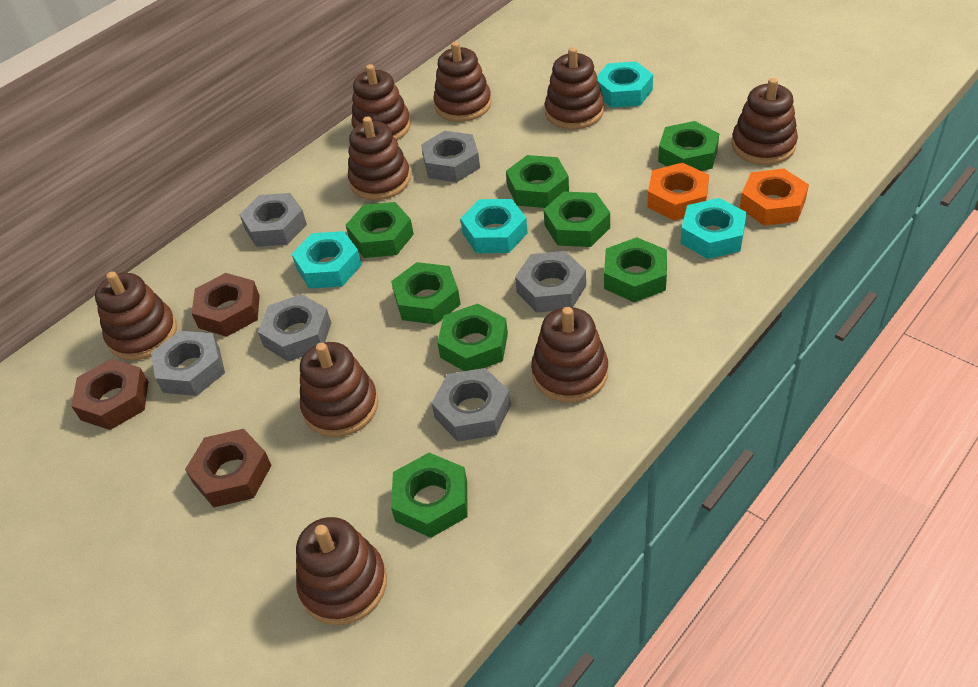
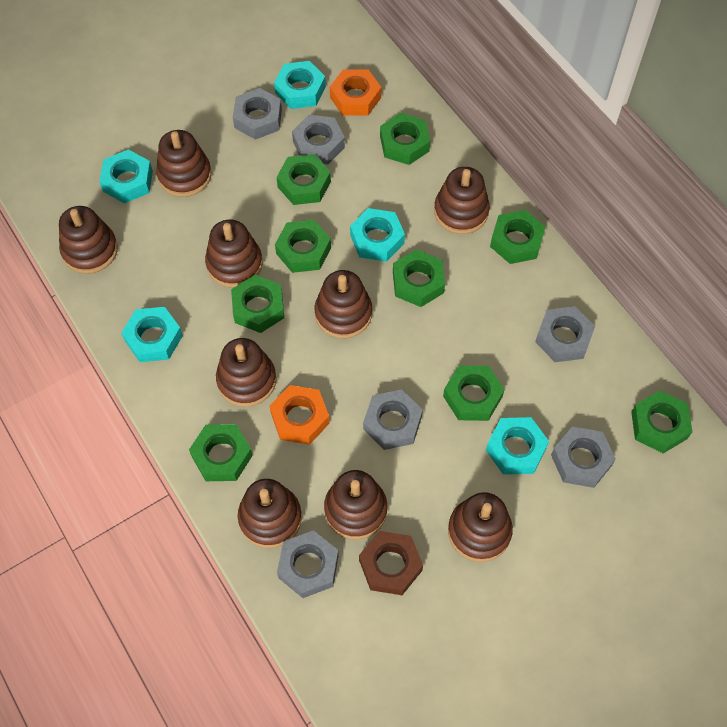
brown nut: 3 -> 1
green nut: 8 -> 9
turquoise nut: 4 -> 5

